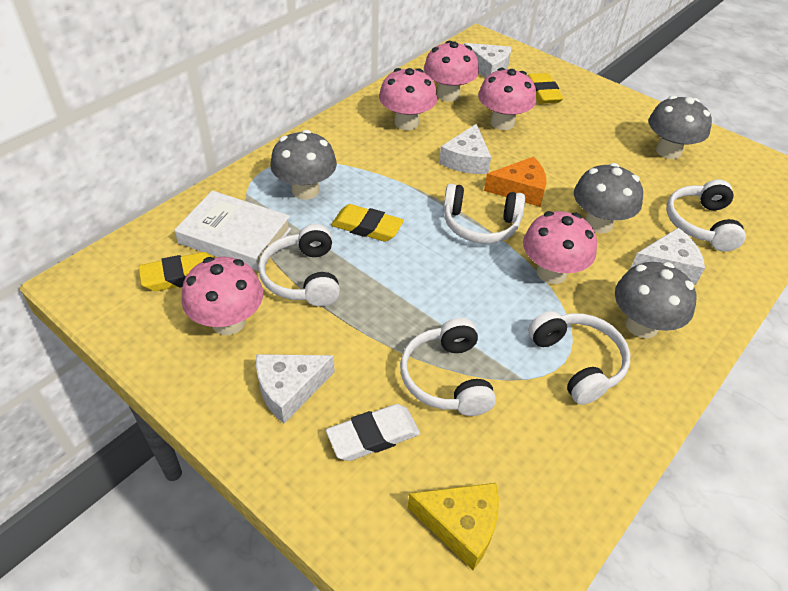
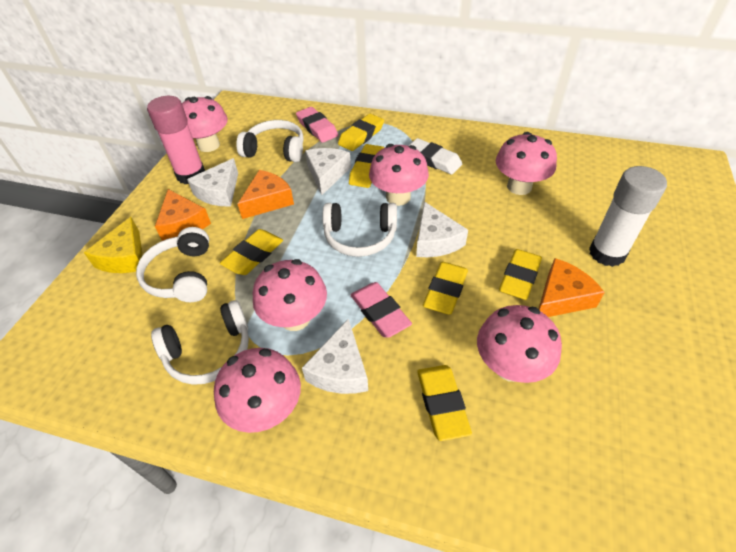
grey mushroom: 4 -> 0
orange cheese: 1 -> 3
pink eraser: 0 -> 2
pink glue stick: 0 -> 1
pink mushroom: 5 -> 6
white book: 1 -> 0
white glue stick: 0 -> 1
white headphones: 5 -> 4
yellow eraser: 3 -> 6

